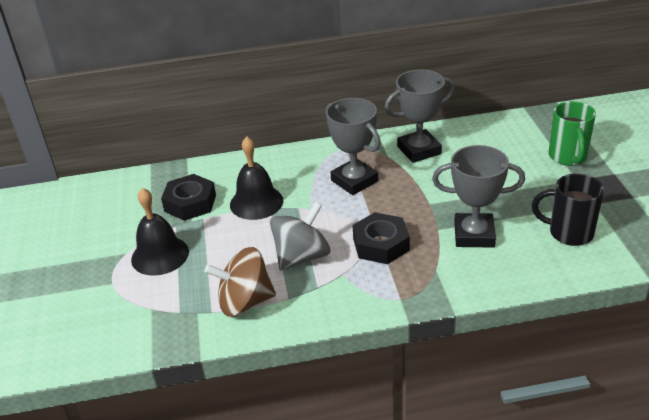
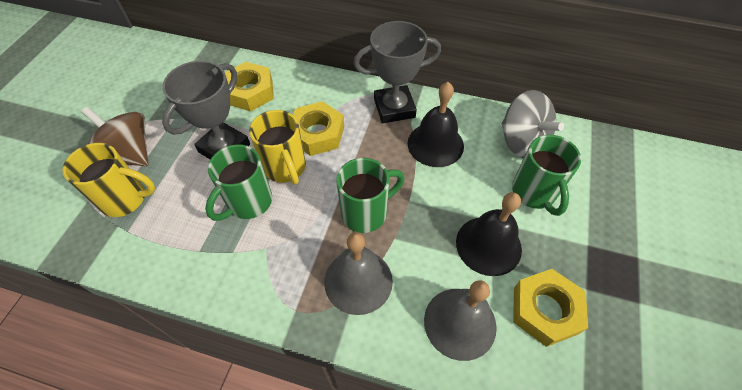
black mug: 1 -> 0
black nut: 2 -> 0
green mug: 1 -> 3
grey bell: 0 -> 2
grey trophy: 3 -> 2
yellow mug: 0 -> 2
yellow nut: 0 -> 3

